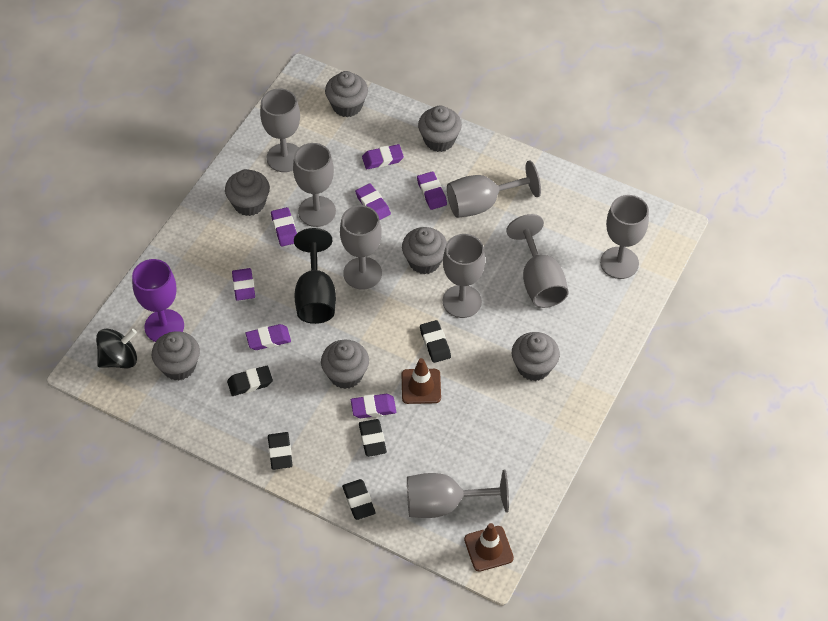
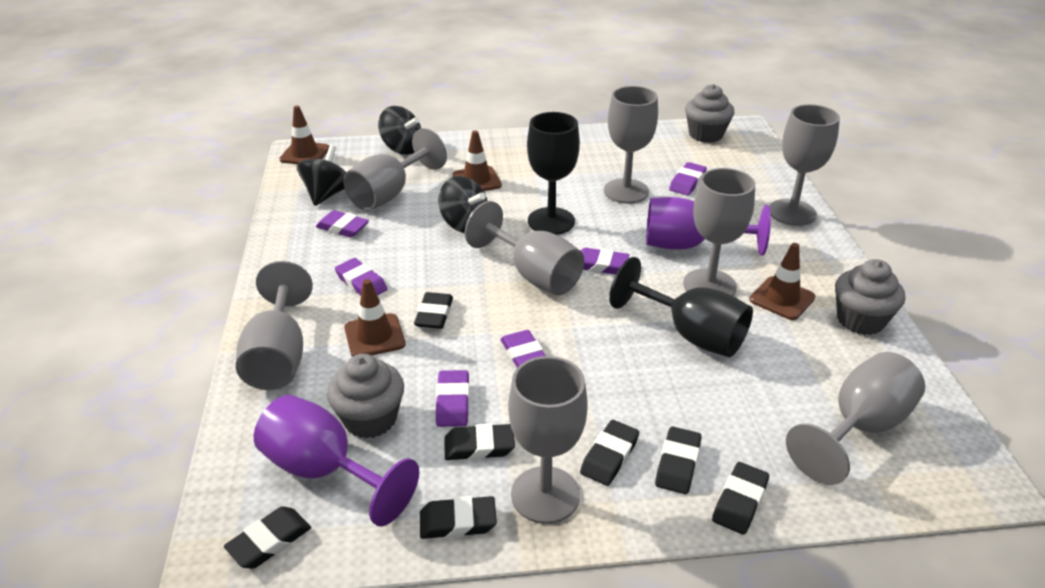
black eraser: 5 -> 7
black goblet: 1 -> 2
black spinning top: 1 -> 3
brown traffic cone: 2 -> 4
grey cupcake: 7 -> 3
purple eraser: 7 -> 6
purple goblet: 1 -> 2

